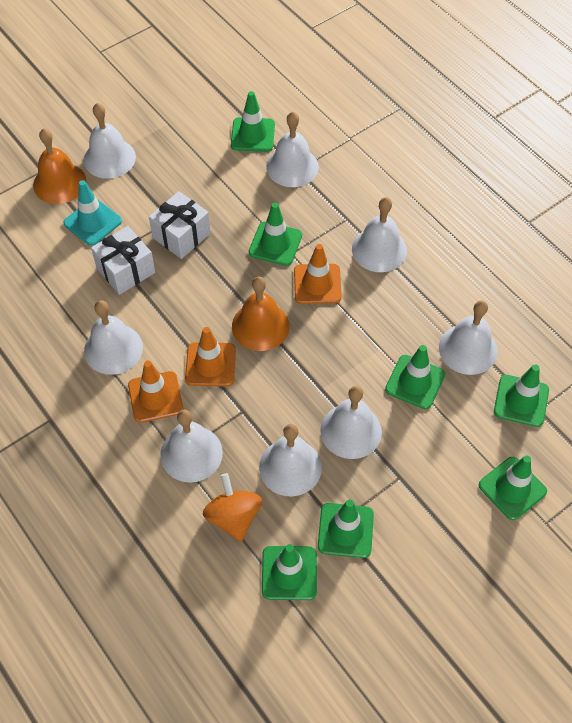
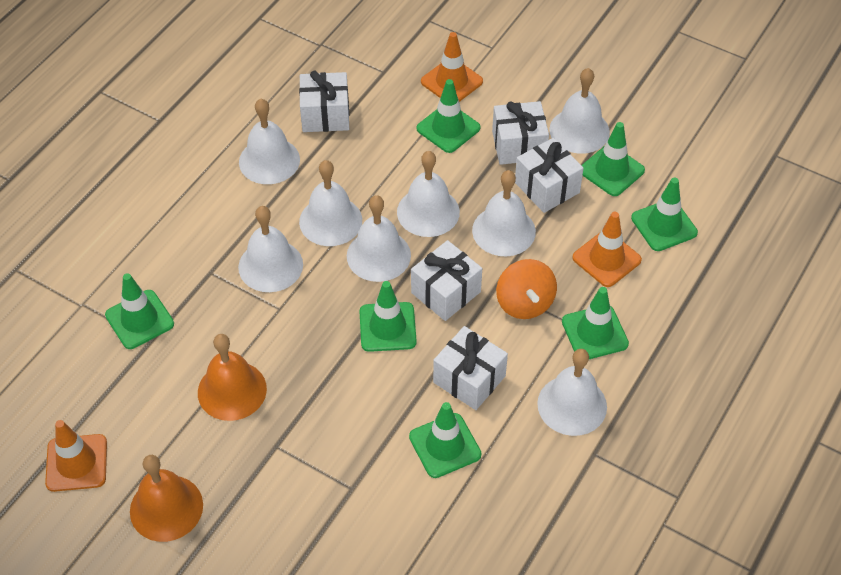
turquoise traffic cone: 1 -> 0
white gift: 2 -> 5

